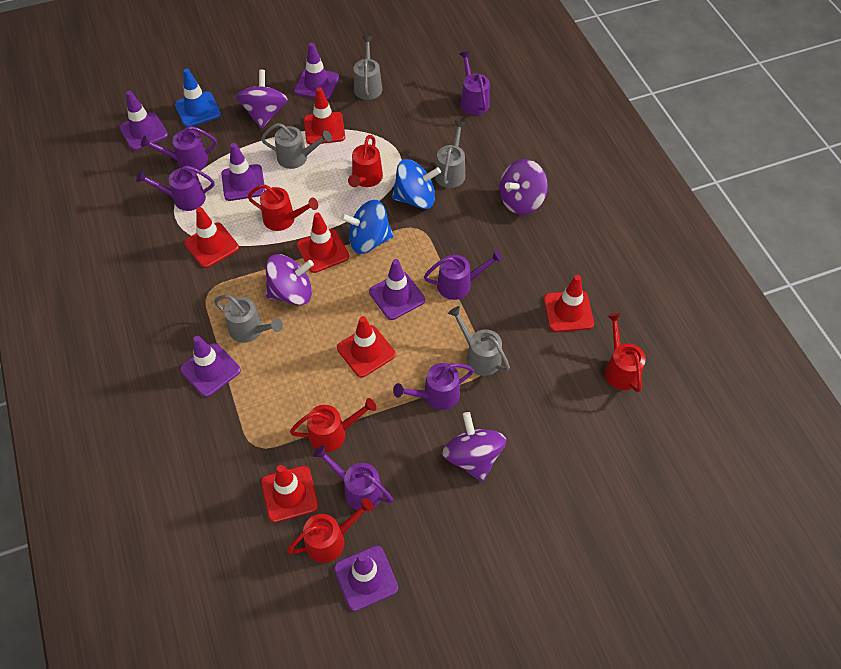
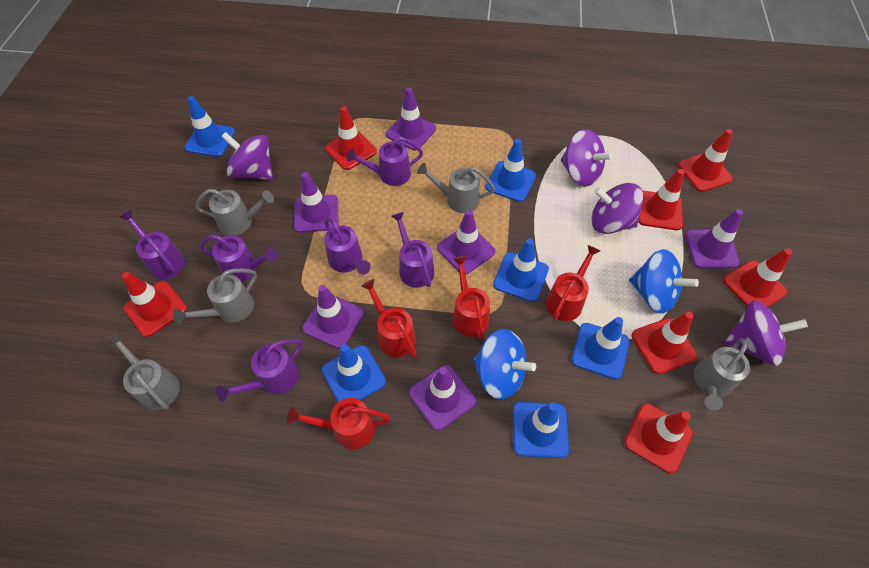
blue traffic cone: 1 -> 6
red traffic cone: 6 -> 7
red watering can: 5 -> 4

